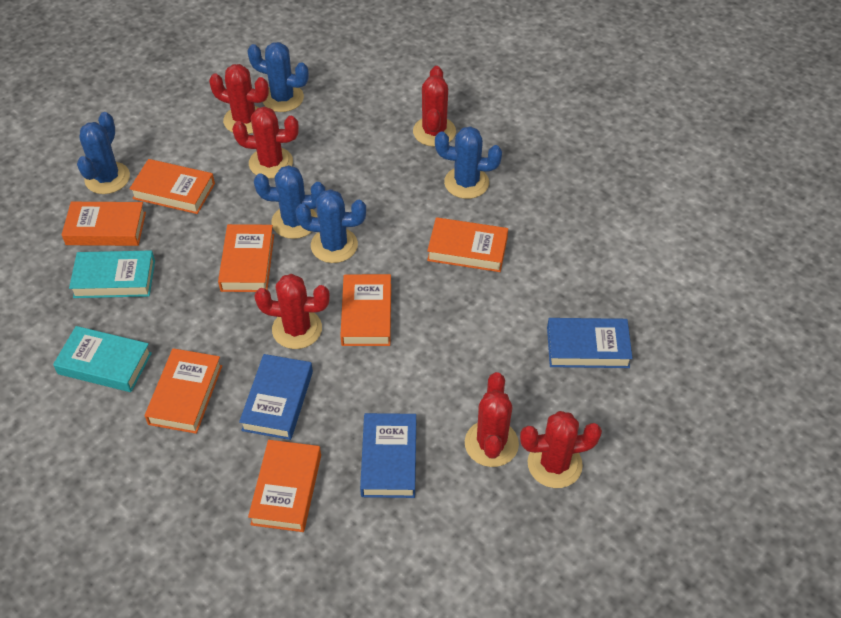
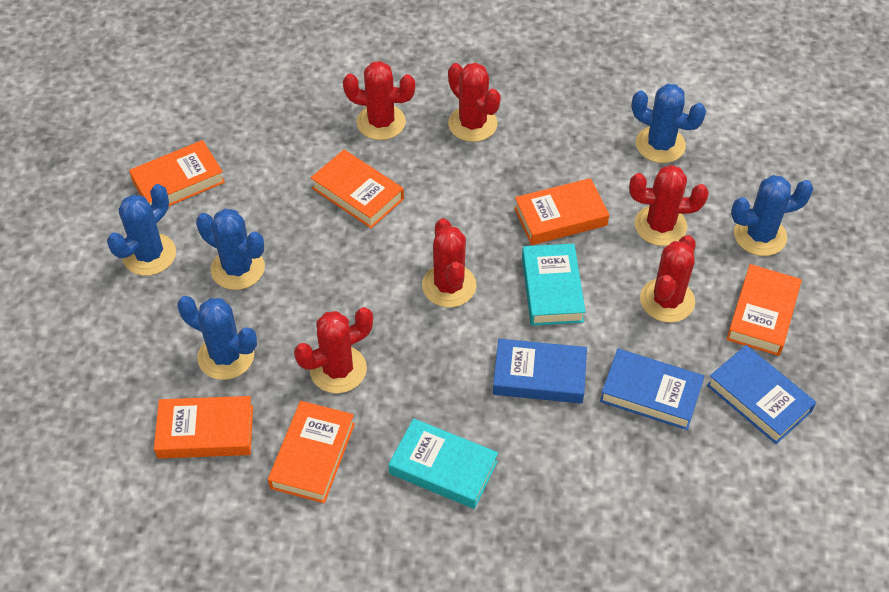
orange book: 7 -> 6

